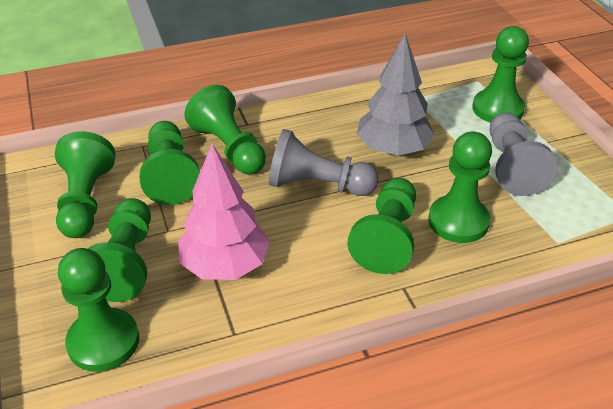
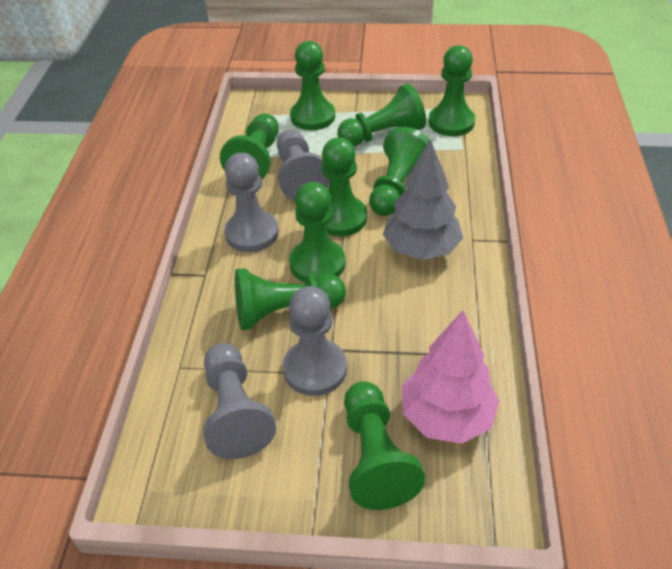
green pawn: 8 -> 9
grey pawn: 2 -> 4

